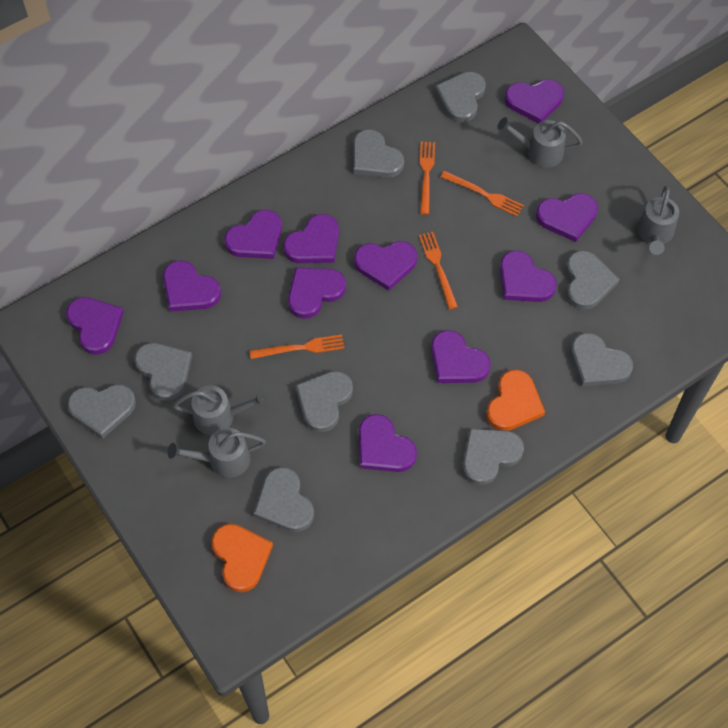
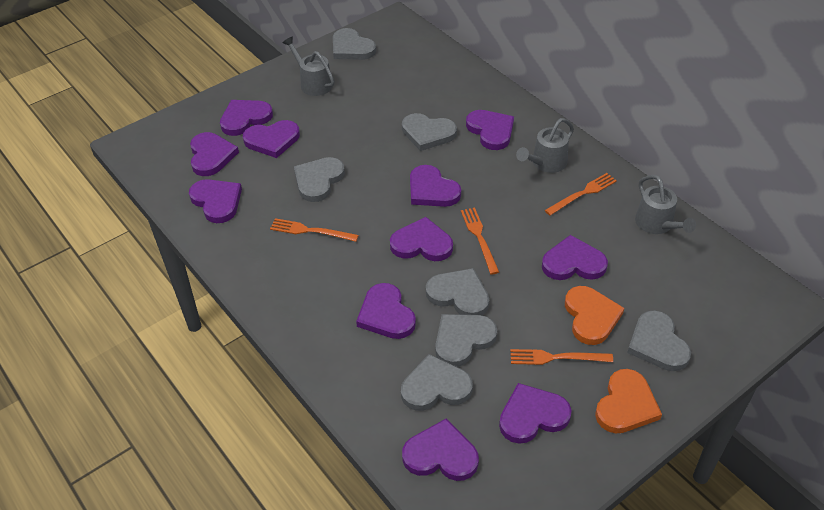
grey heart: 9 -> 7
grey watering can: 4 -> 3

